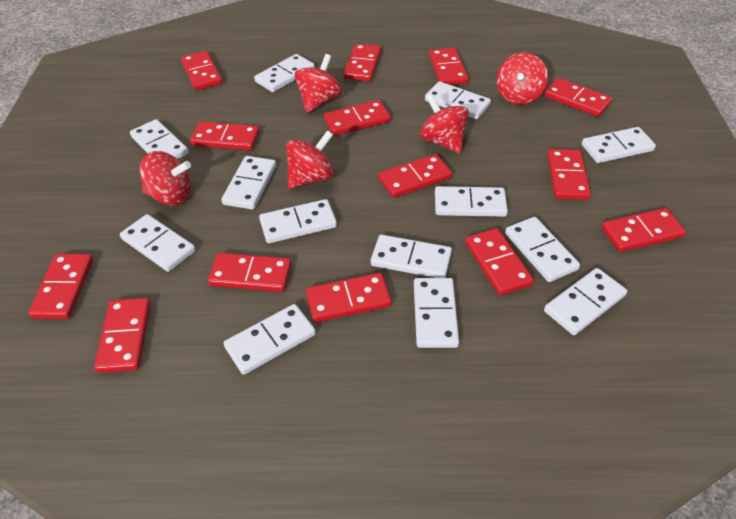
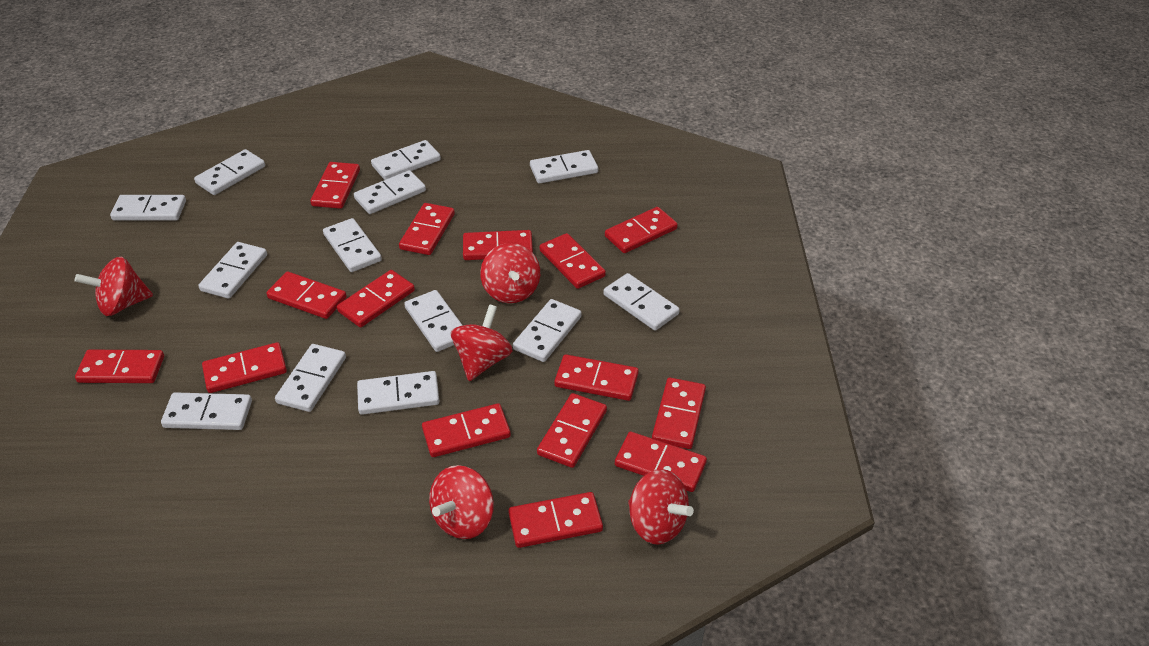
red domino: 14 -> 15

